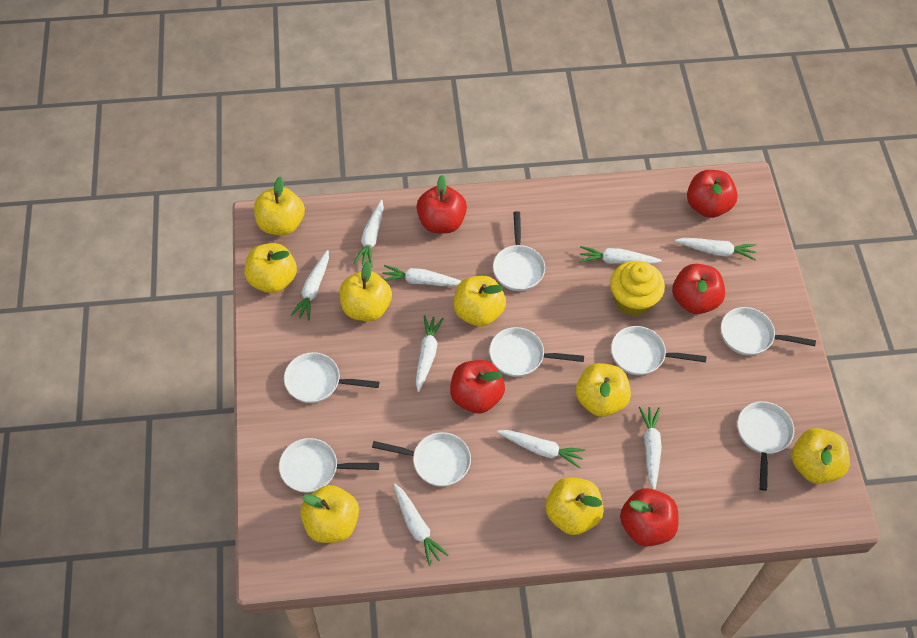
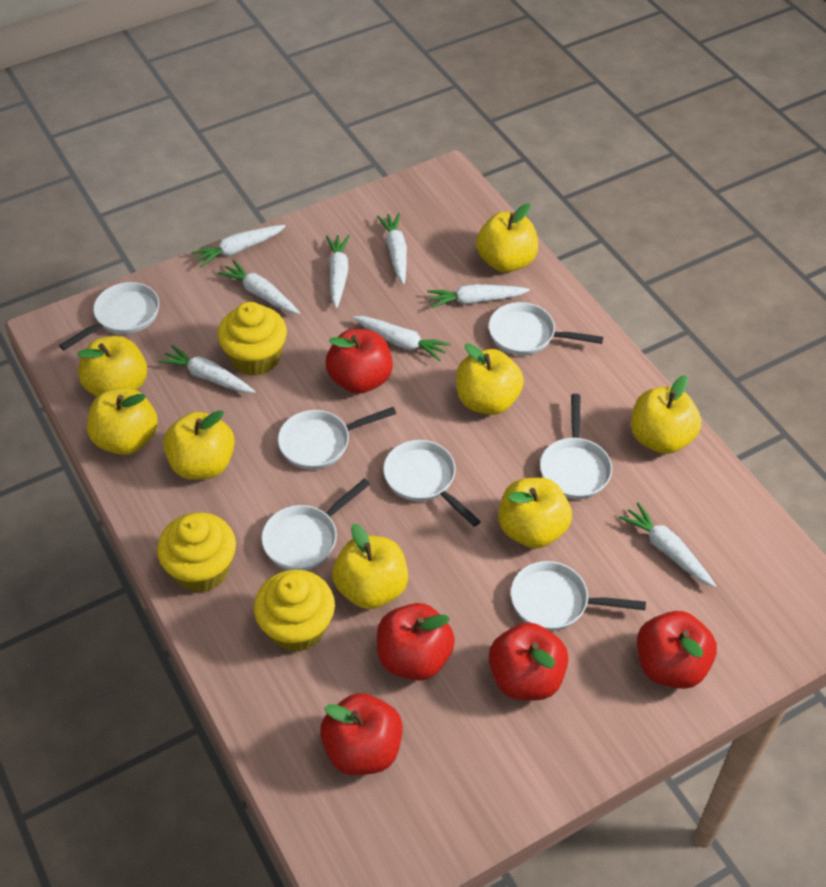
white carrot: 9 -> 8
white pan: 8 -> 7
yellow cupcake: 1 -> 3

